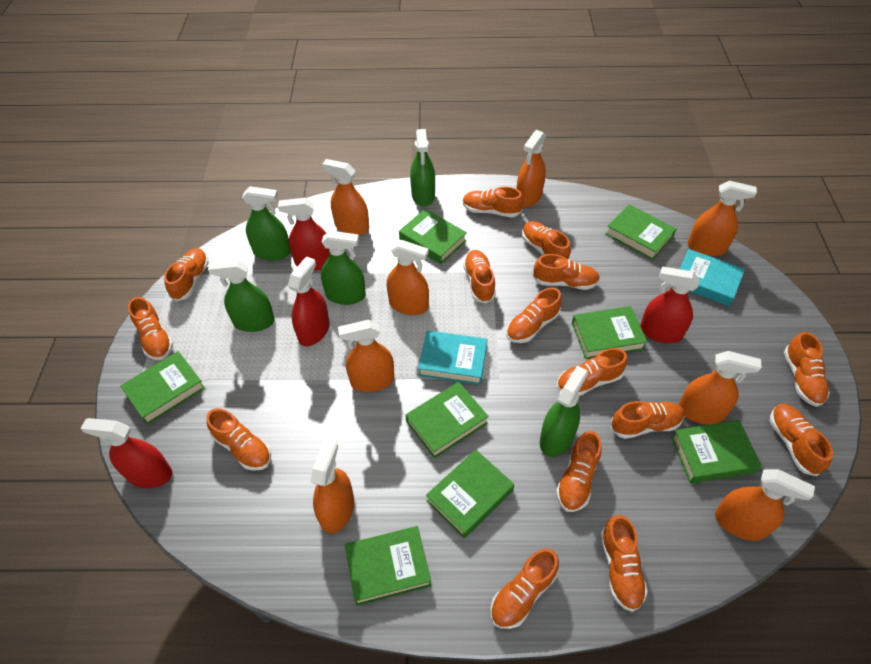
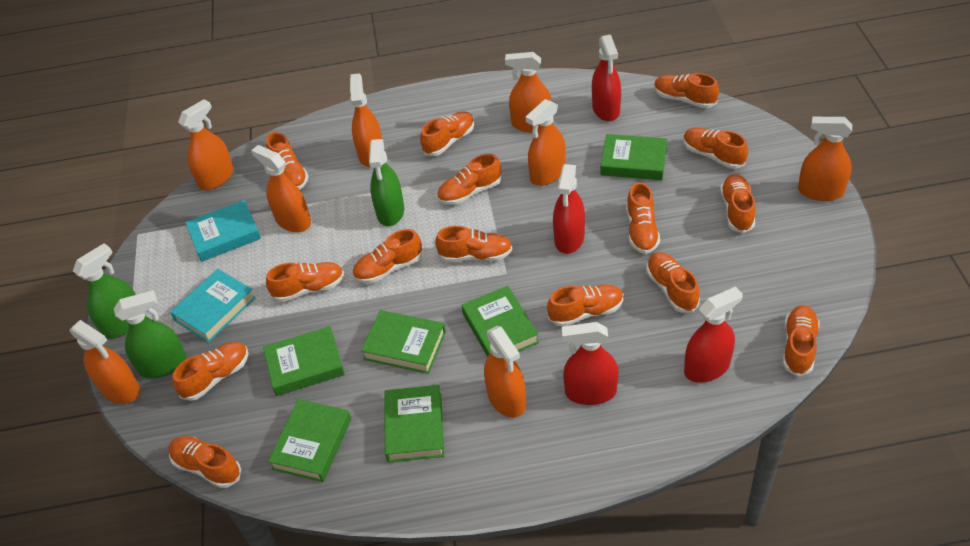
green book: 8 -> 6
green spray bottle: 5 -> 3

